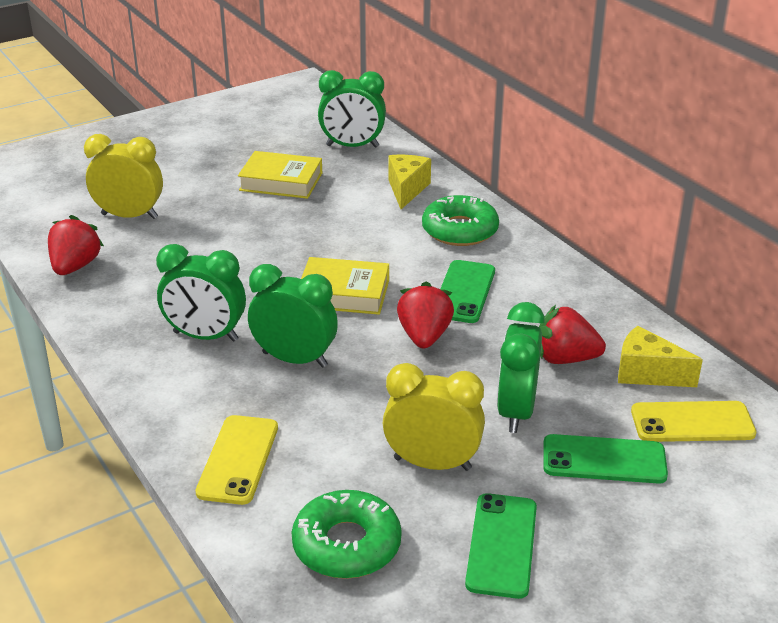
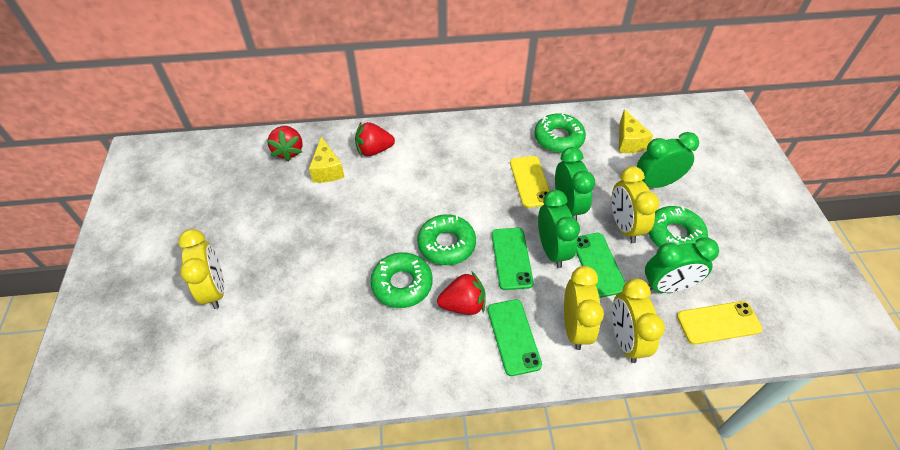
green donut: 2 -> 4
yellow book: 2 -> 0
yellow clock: 2 -> 4

